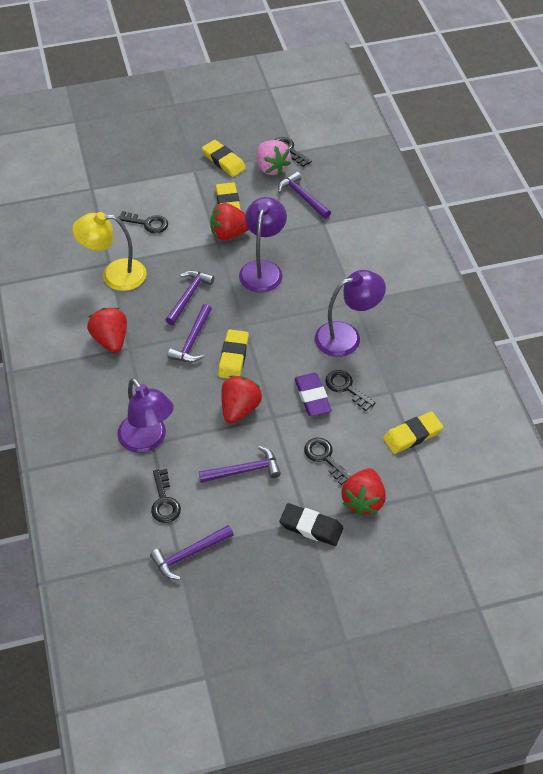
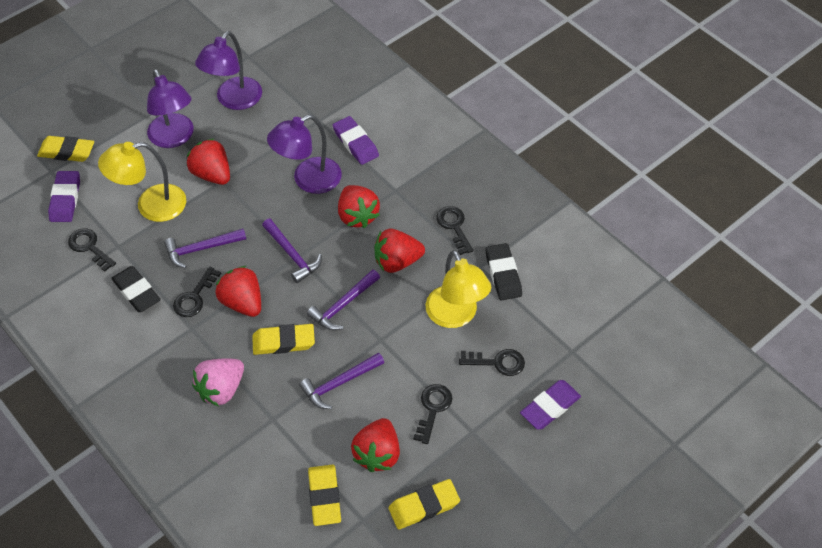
black eraser: 1 -> 2
purple eraser: 1 -> 3
purple hammer: 5 -> 4
red strawberry: 4 -> 5
yellow lamp: 1 -> 2

